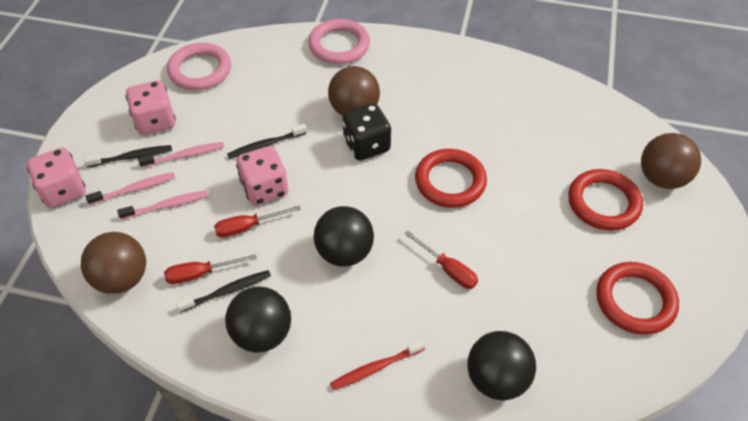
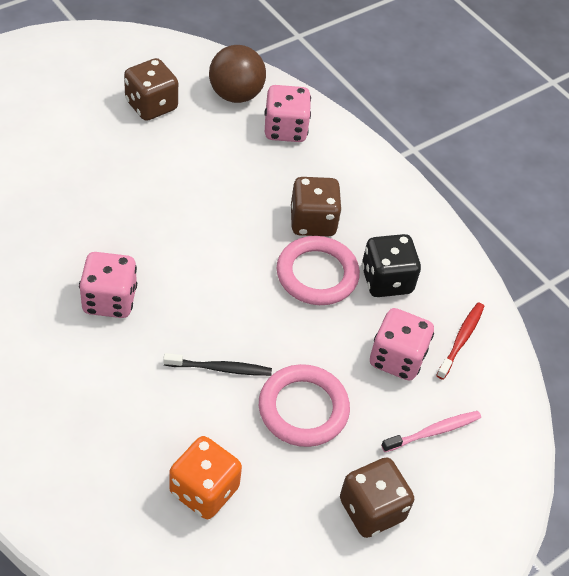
black ball: 3 -> 0
black toothbrush: 3 -> 1
brown ball: 3 -> 1
brown dice: 0 -> 3
orange dice: 0 -> 1
pink toothbrush: 3 -> 1
red ring: 3 -> 0
red screwdriver: 3 -> 0

